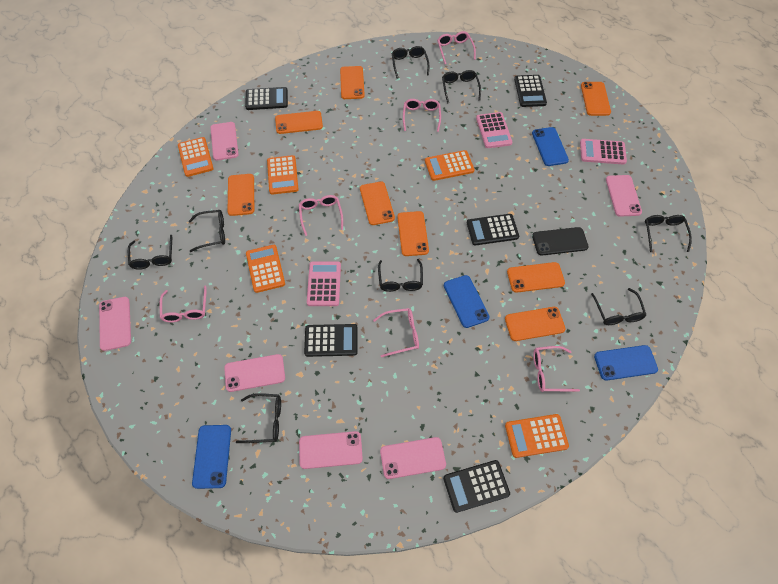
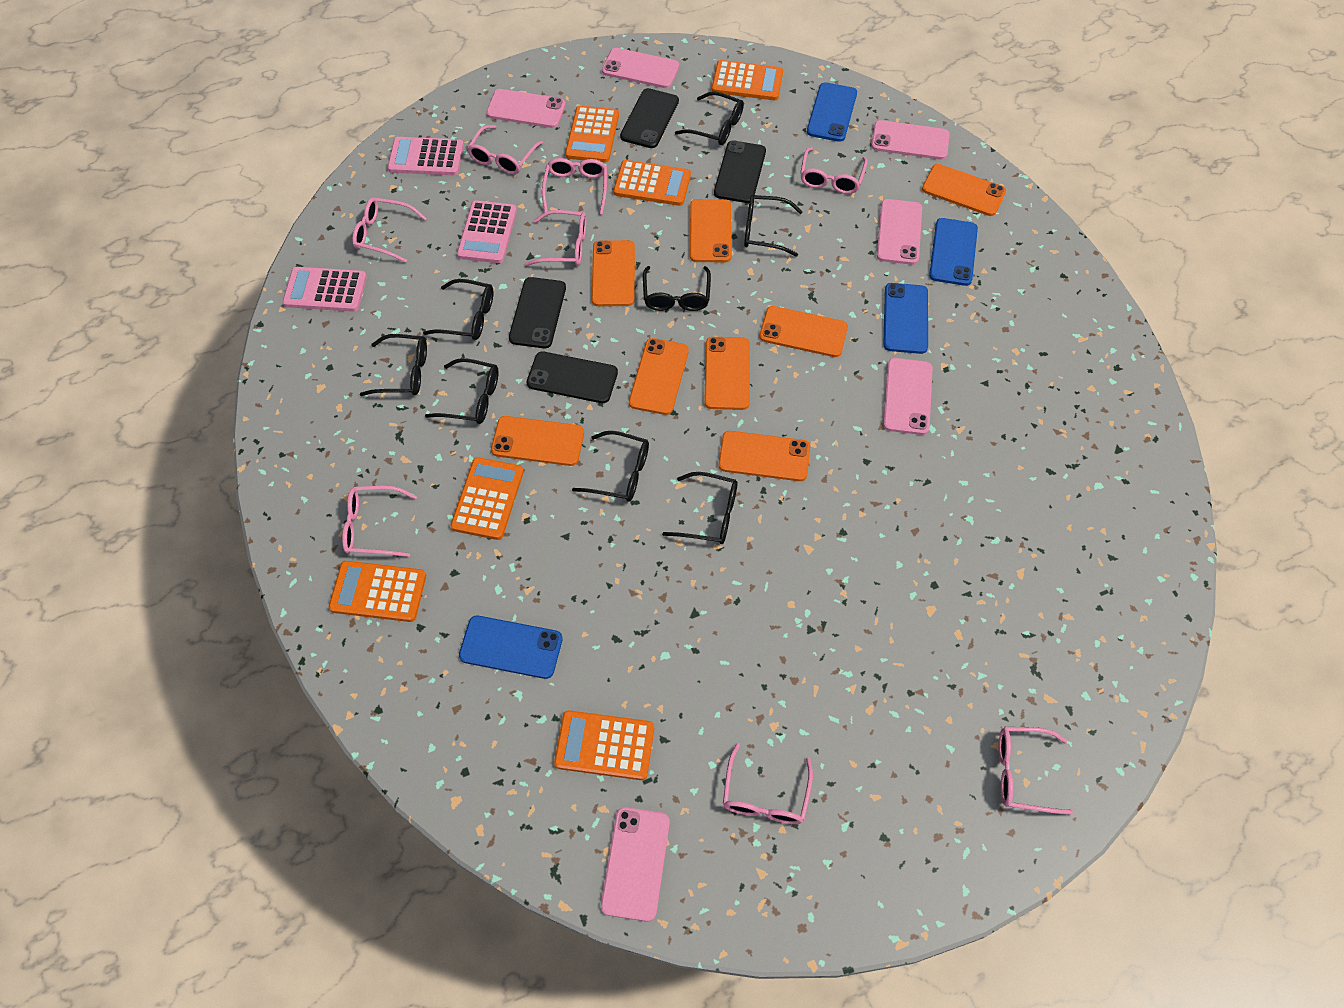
black calculator: 5 -> 0
black phone: 1 -> 4
orange calculator: 5 -> 6
pink glasses: 6 -> 8

